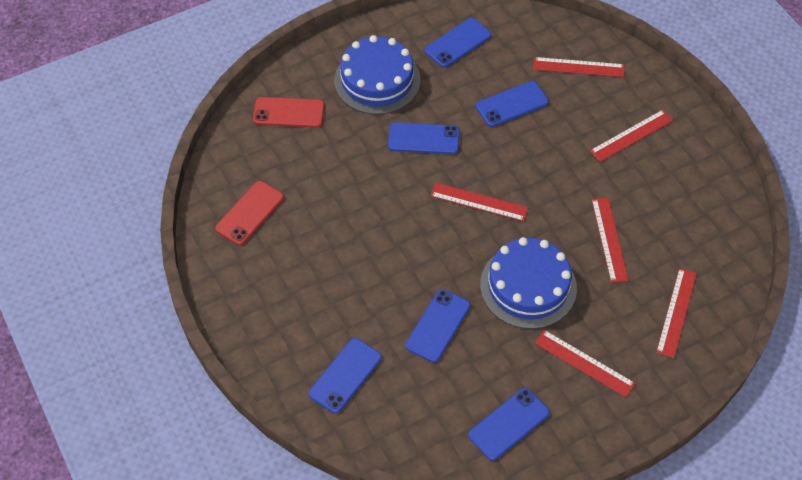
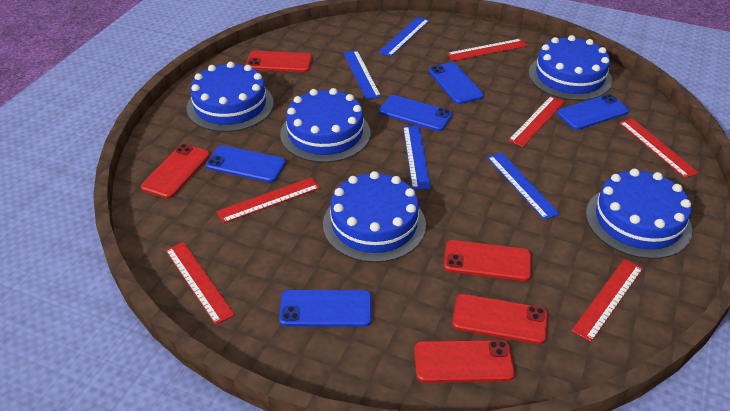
blue cake: 2 -> 5
blue phone: 6 -> 5
blue ruler: 0 -> 4
red phone: 2 -> 5

